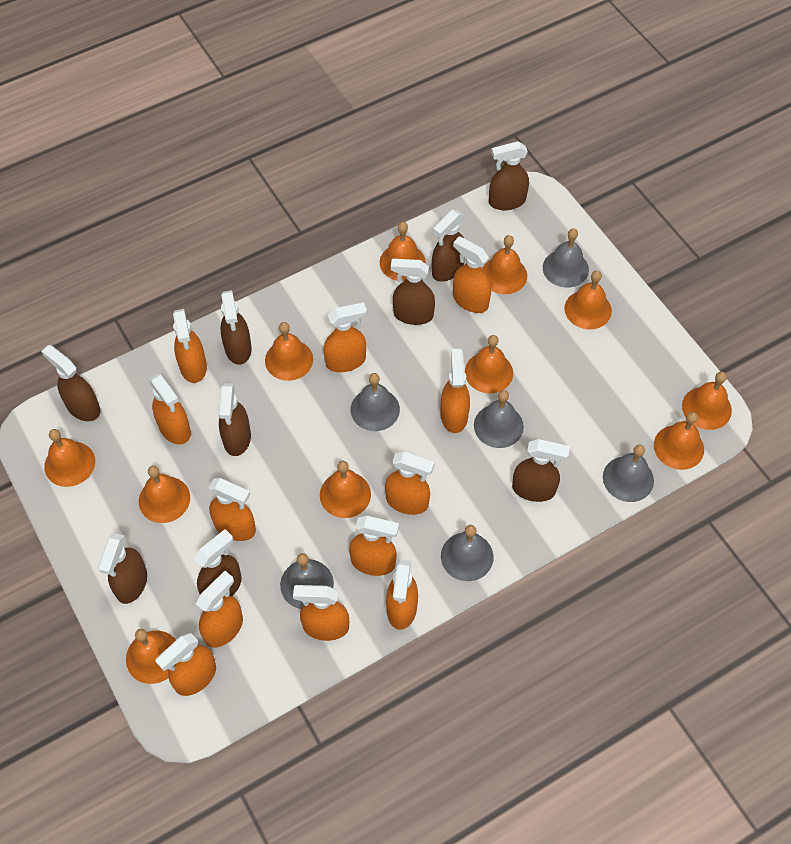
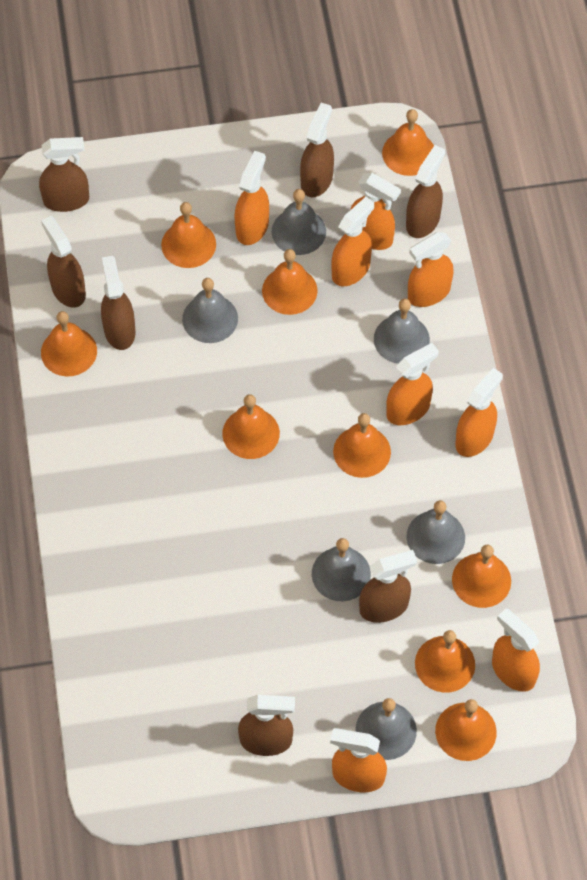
brown spray bottle: 9 -> 7
orange bell: 11 -> 9
orange spray bottle: 12 -> 8

